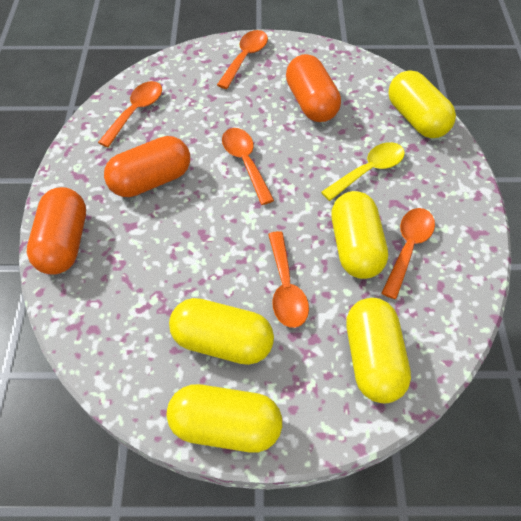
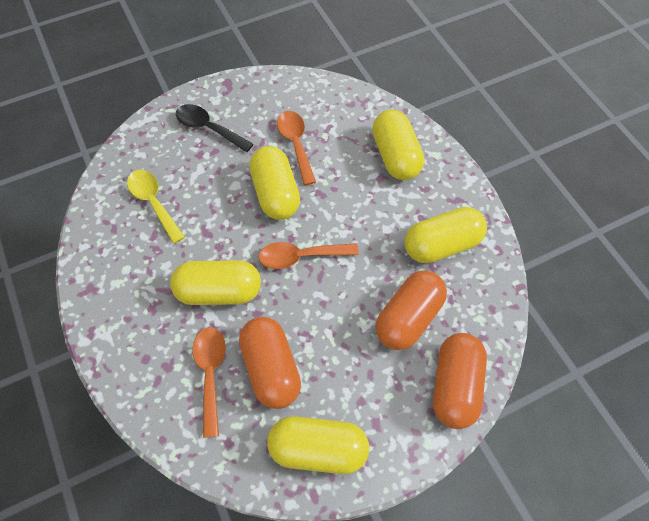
black spoon: 0 -> 1
orange spoon: 5 -> 3

